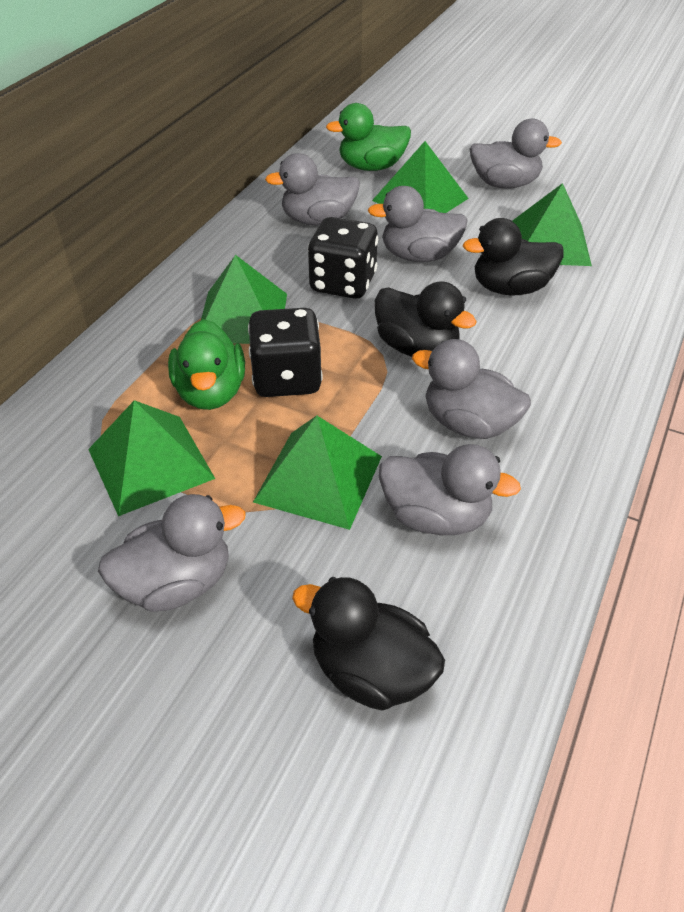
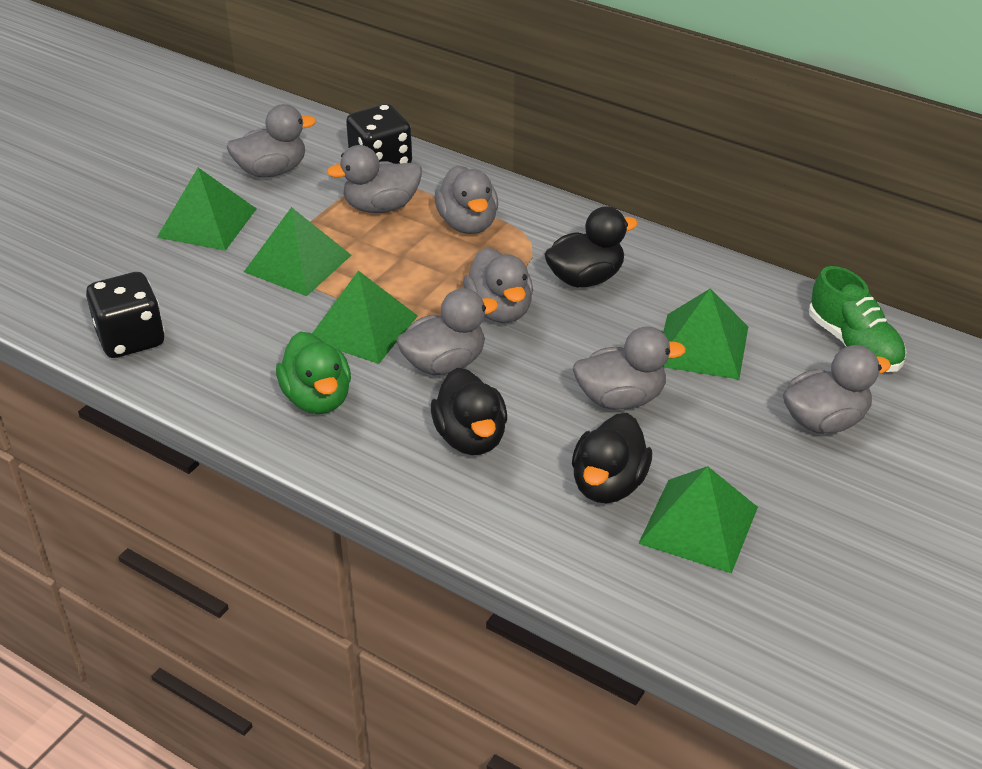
green duck: 2 -> 1
green shoe: 0 -> 1
grey duck: 6 -> 7

